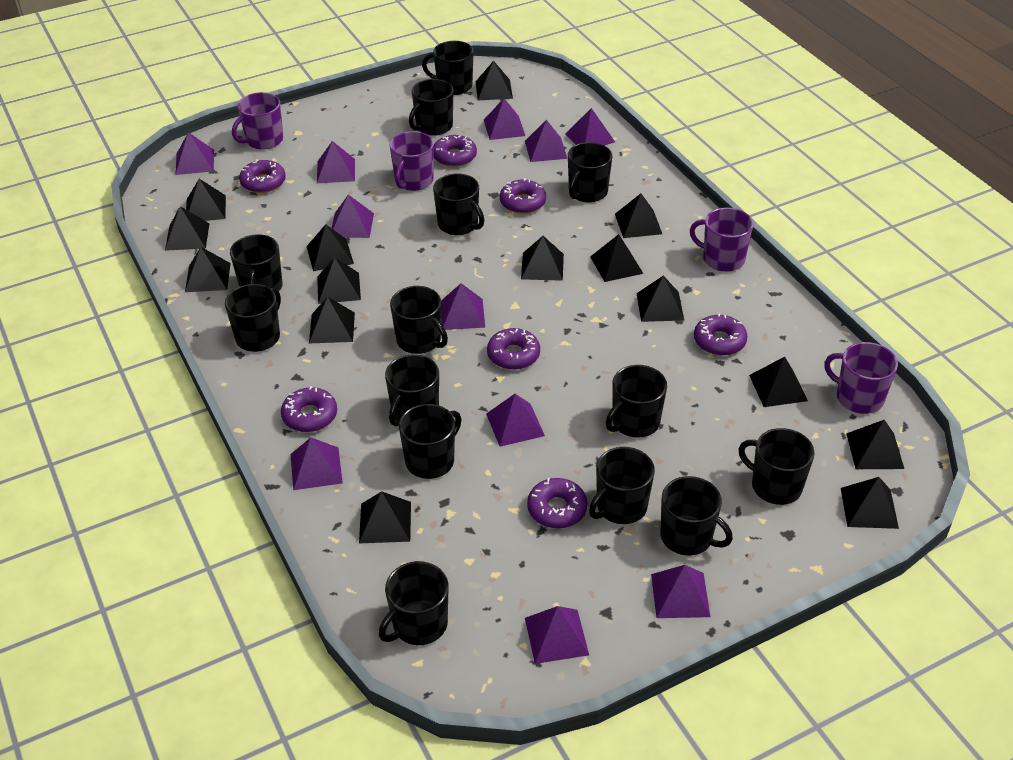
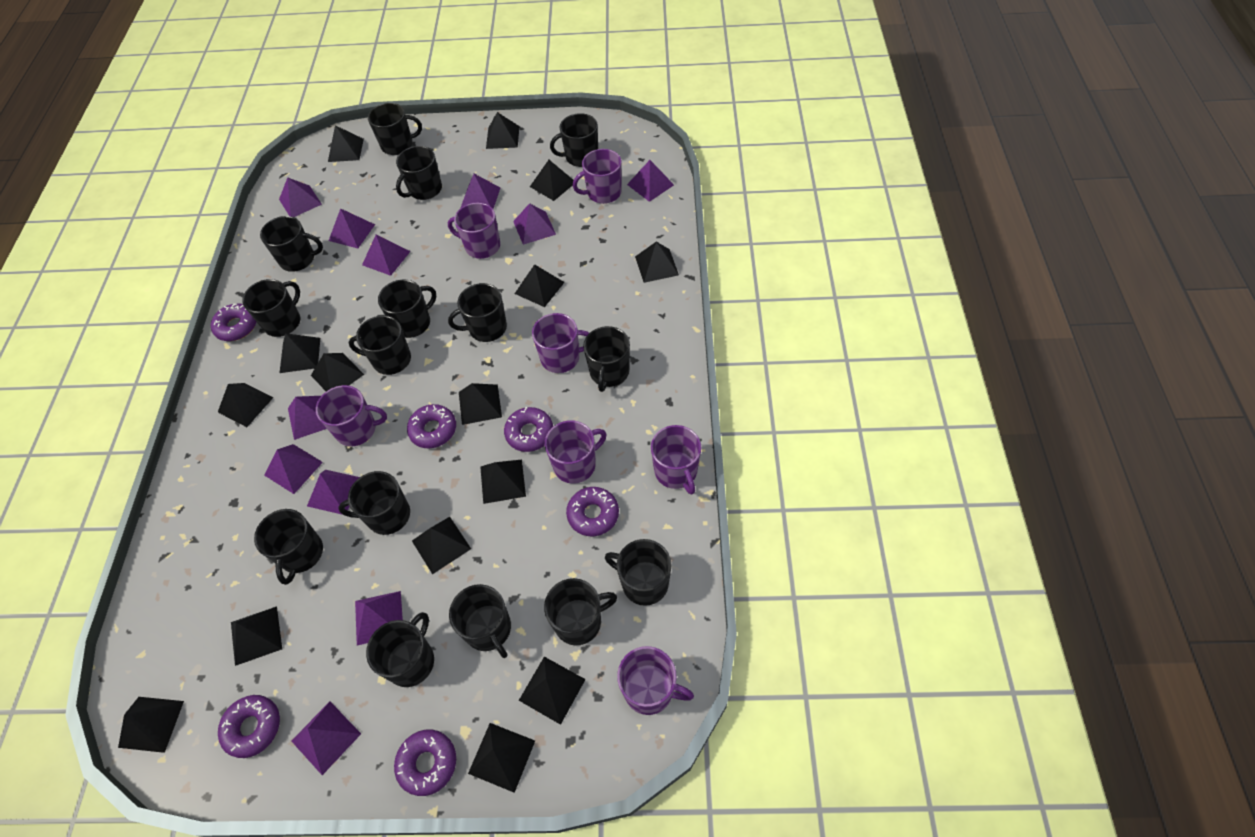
black mug: 14 -> 15
purple donut: 7 -> 6
purple mug: 4 -> 7

